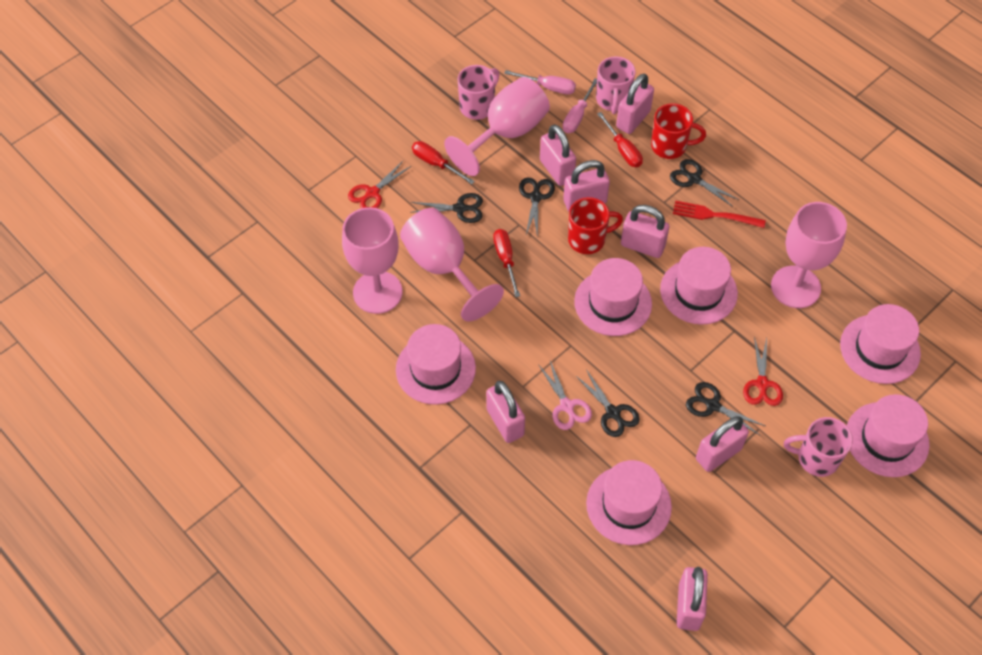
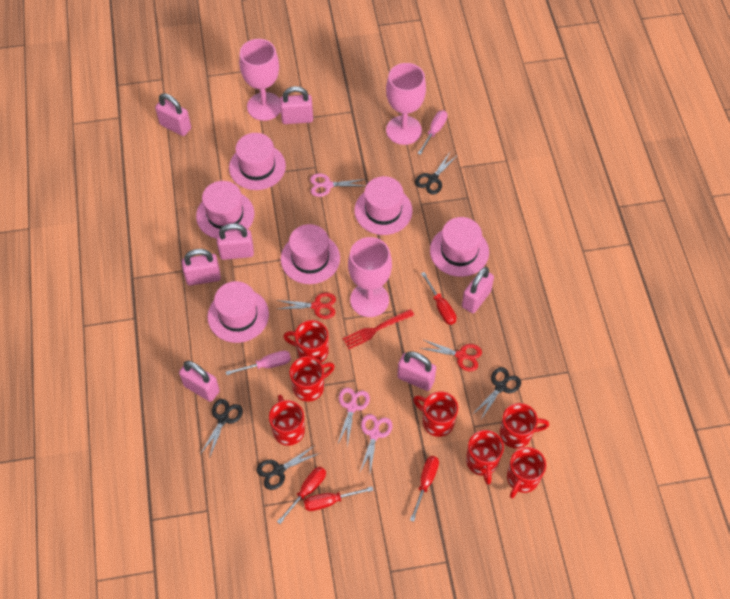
black scissors: 5 -> 4
pink goblet: 4 -> 3
pink mug: 3 -> 0
pink scissors: 1 -> 3
red mug: 2 -> 7
red screwdriver: 3 -> 4

